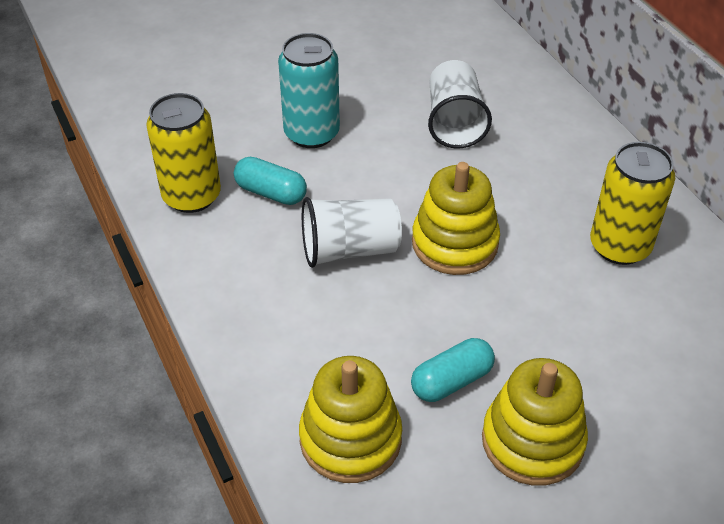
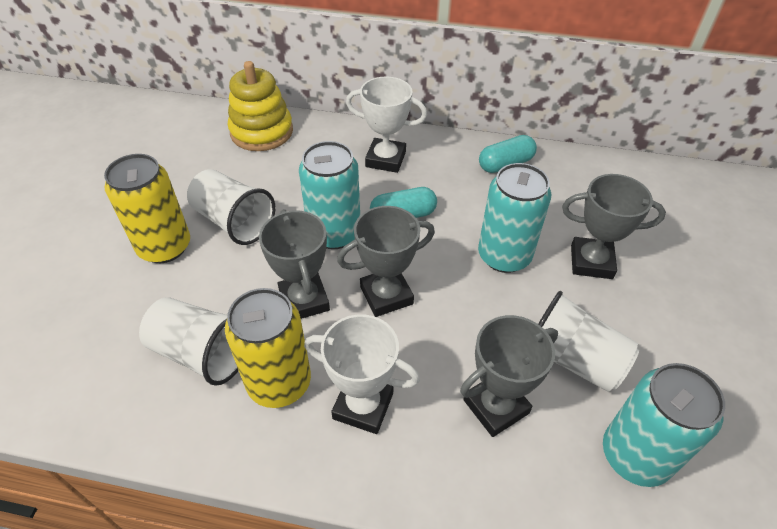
grey trophy: 0 -> 4
turquoise can: 1 -> 3
white cup: 2 -> 3
white trophy: 0 -> 2
yellow stacking toy: 3 -> 1

